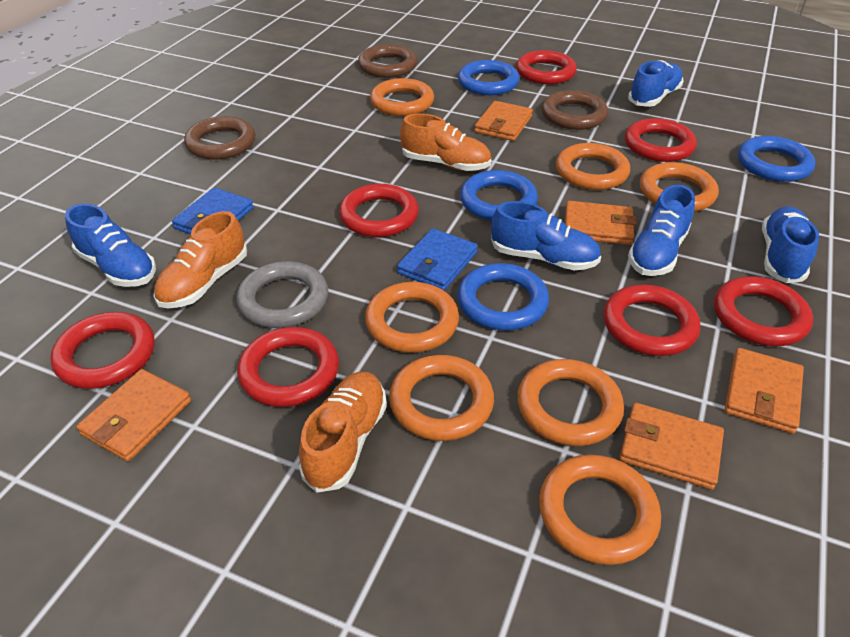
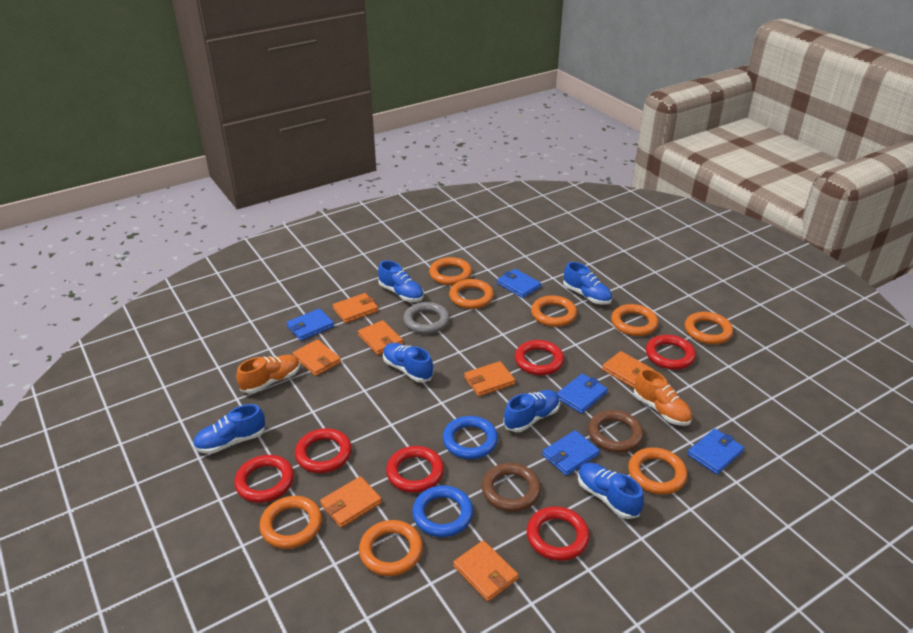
blue ring: 4 -> 2
blue shoe: 5 -> 6
blue wallet: 2 -> 5
brown ring: 3 -> 2
orange ring: 7 -> 8
orange shoe: 3 -> 2
orange wallet: 5 -> 7
red ring: 7 -> 6

